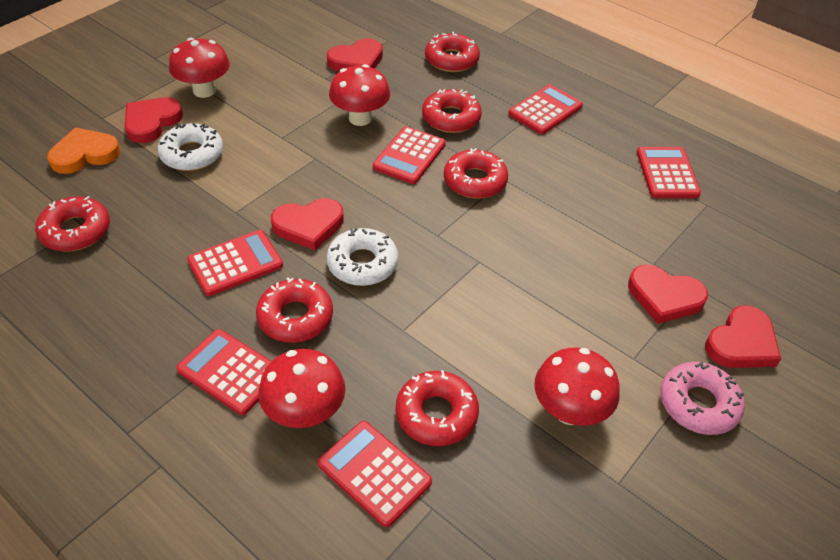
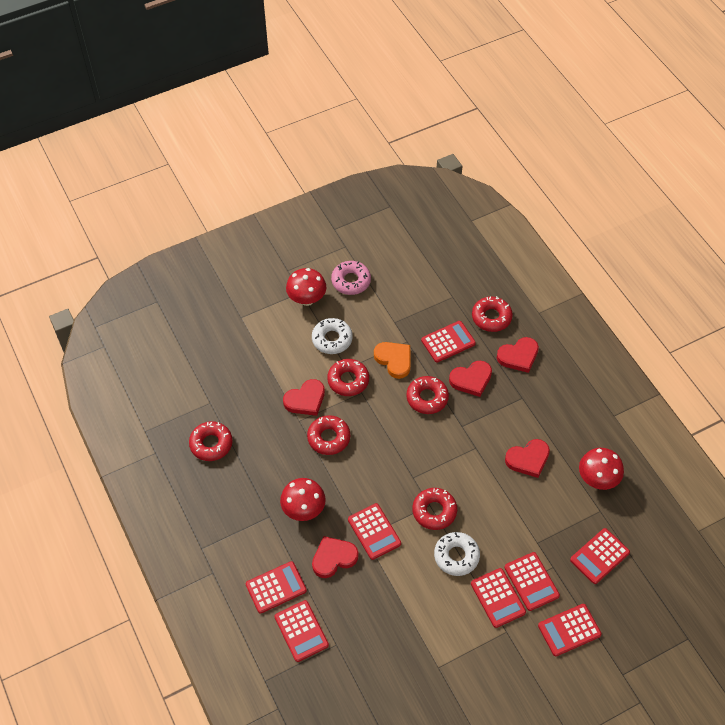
red calculator: 6 -> 8
red mushroom: 4 -> 3

